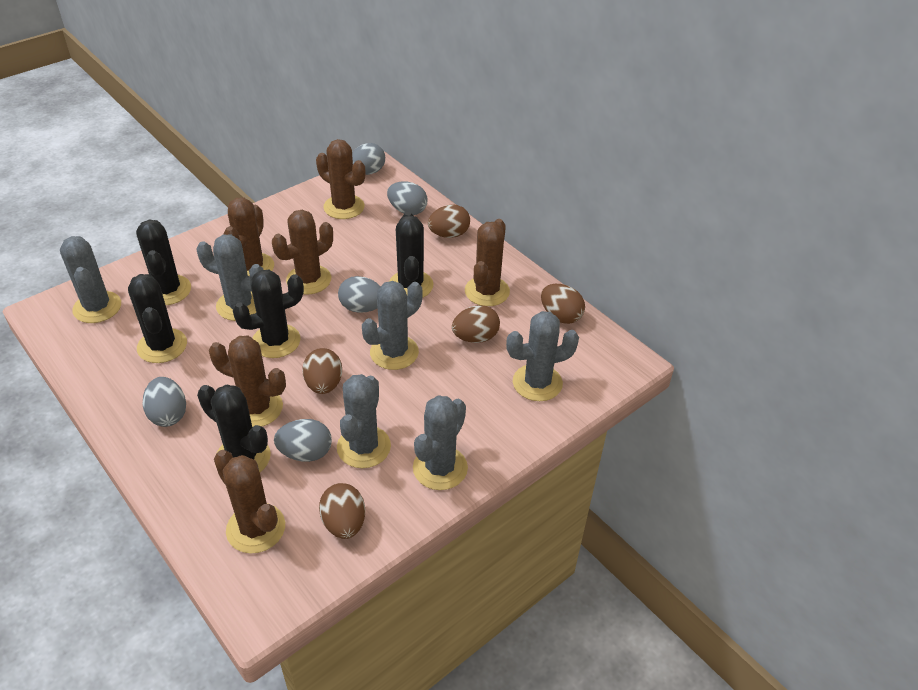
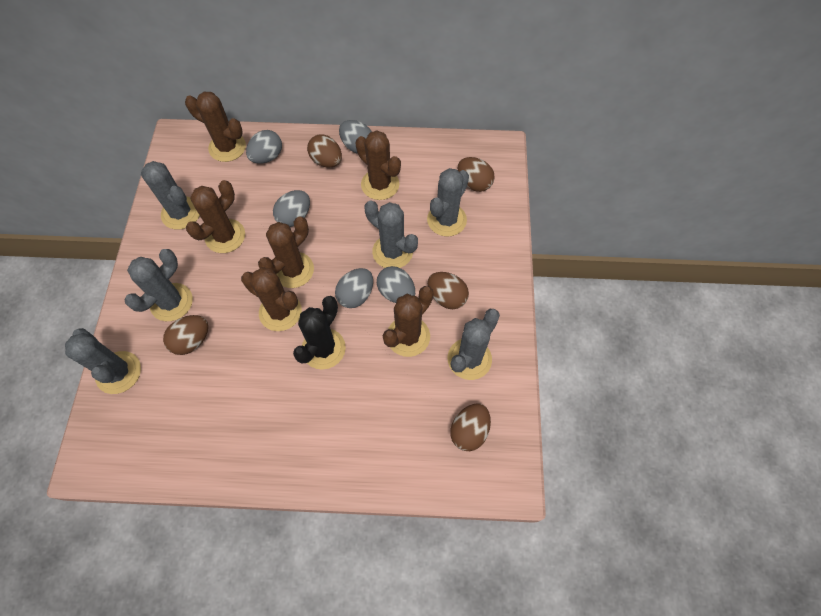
black cactus: 5 -> 1

